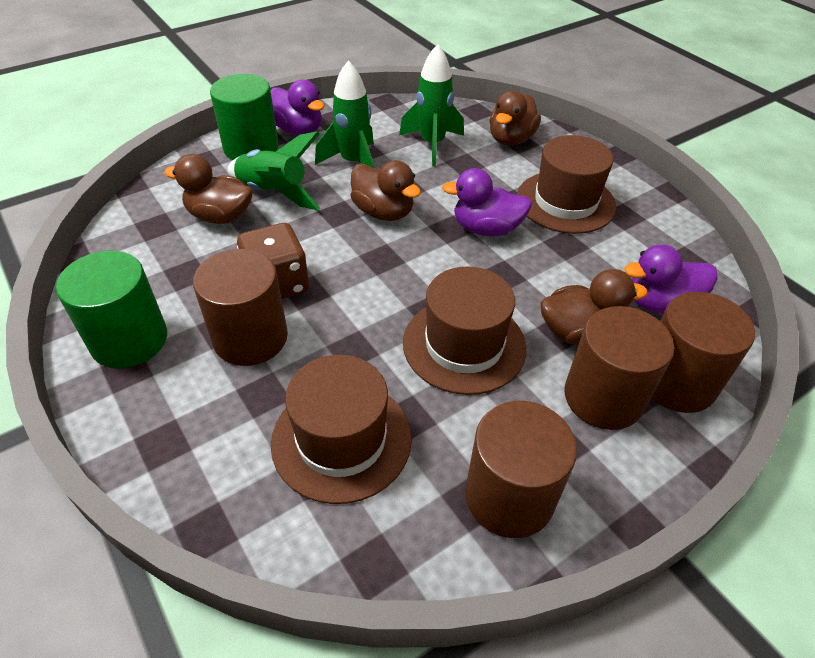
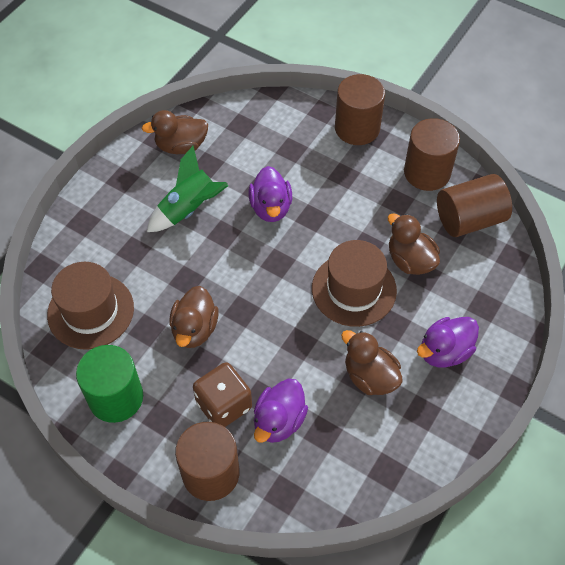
brown hat: 3 -> 2
green cylinder: 2 -> 1
green rocket: 3 -> 1

